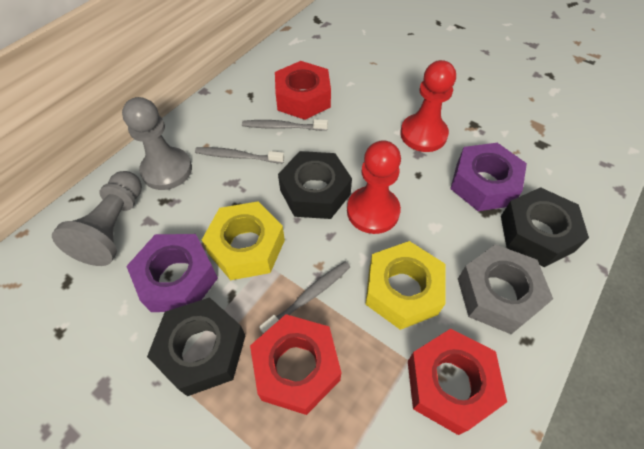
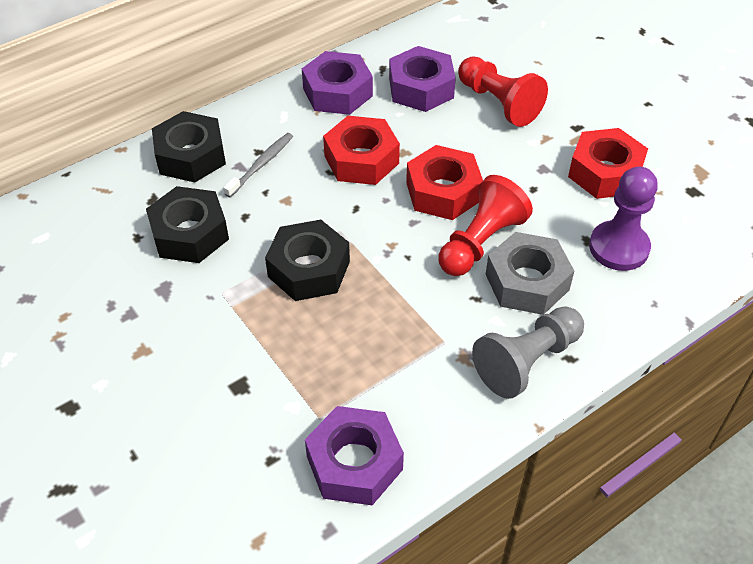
grey pawn: 2 -> 1
grey toothbrush: 3 -> 1
purple nut: 2 -> 3
purple pawn: 0 -> 1
yellow nut: 2 -> 0

